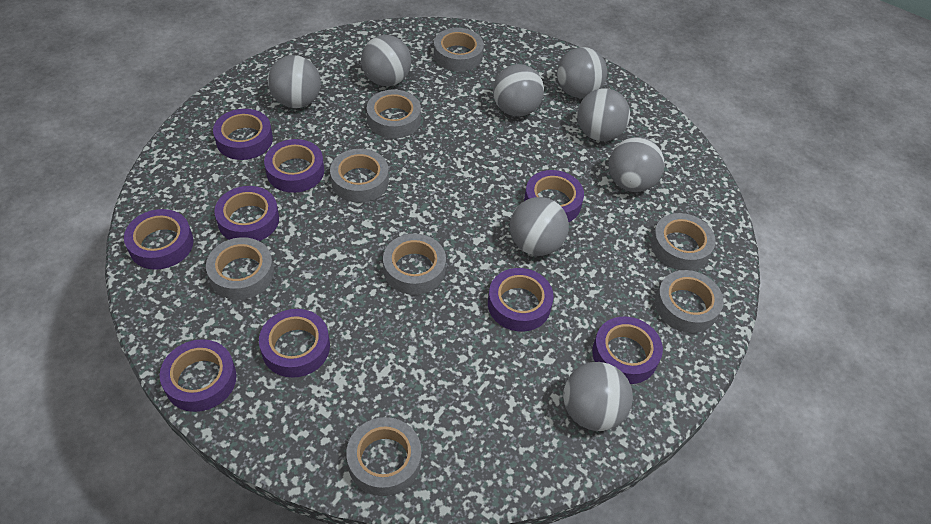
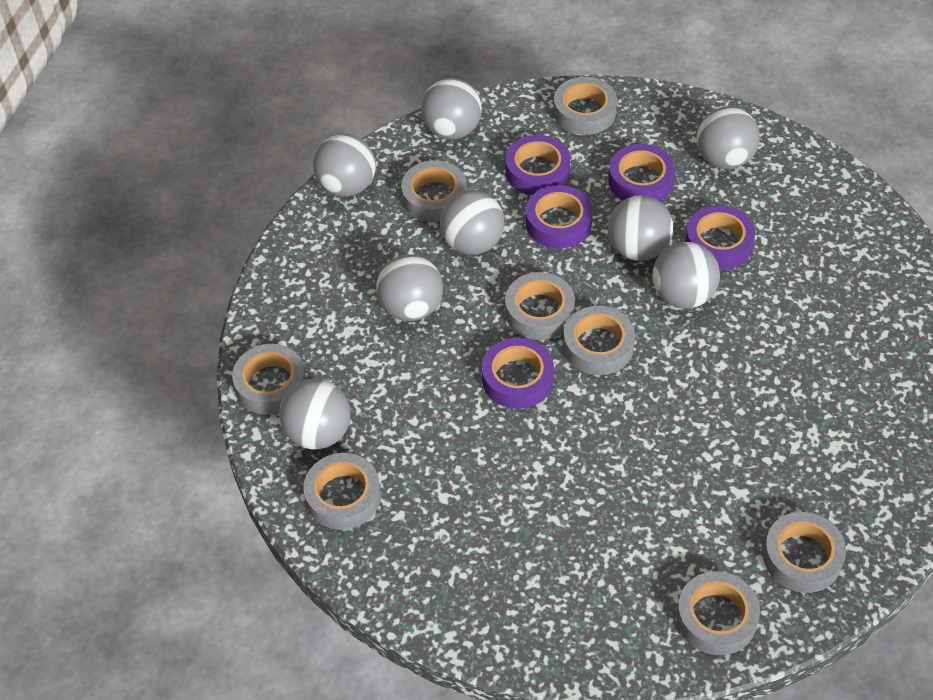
purple tape: 9 -> 5

